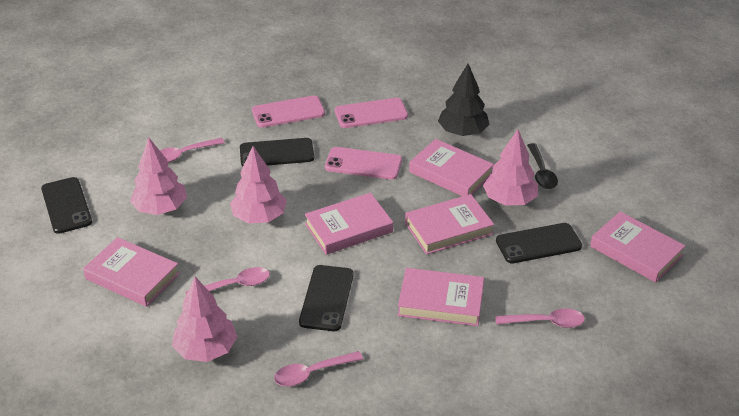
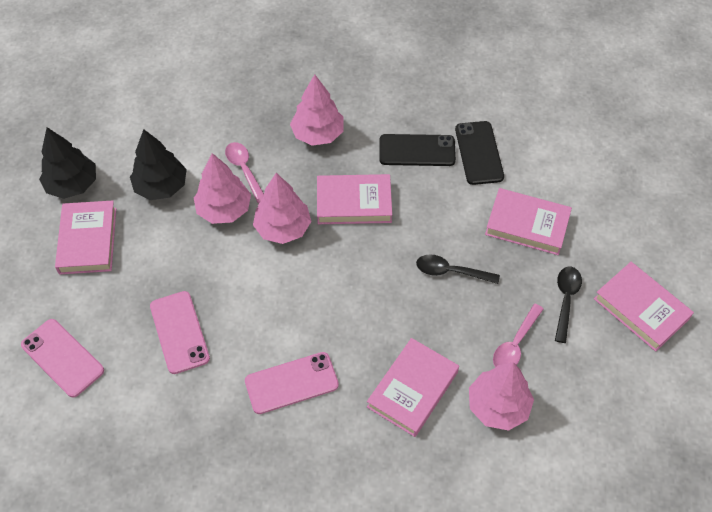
black phone: 4 -> 2
black spoon: 1 -> 2
black tree: 1 -> 2
pink book: 6 -> 5
pink spoon: 4 -> 2

